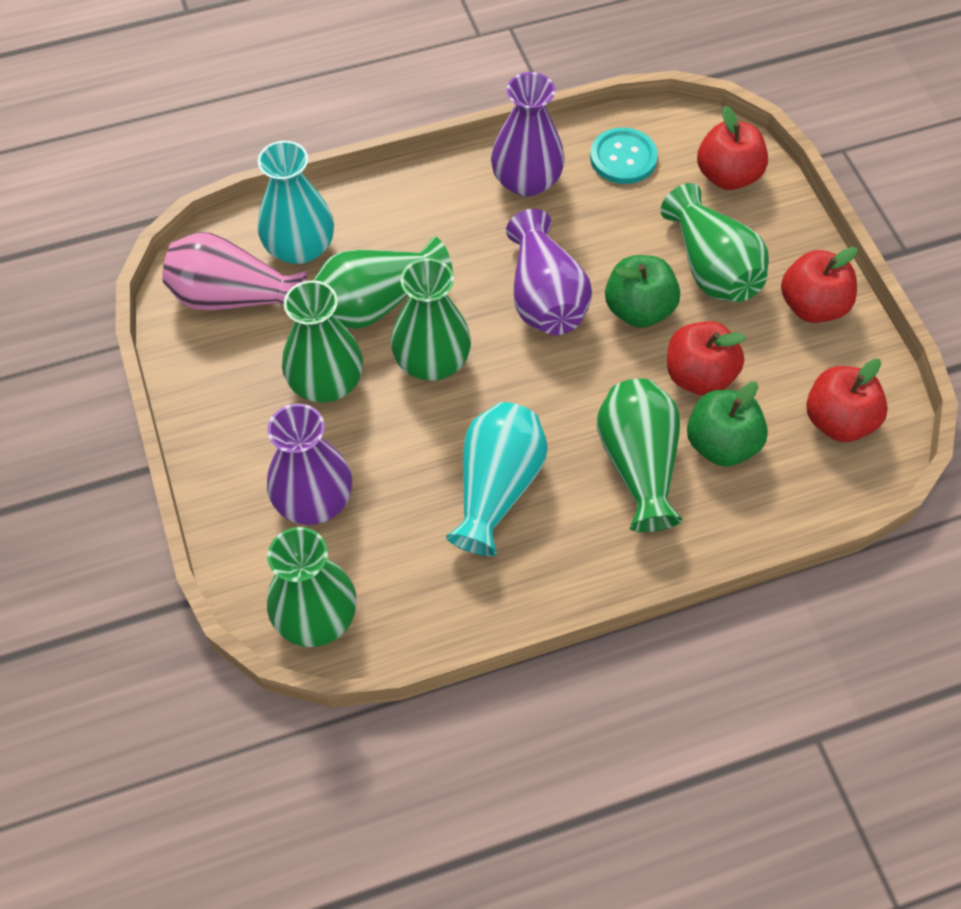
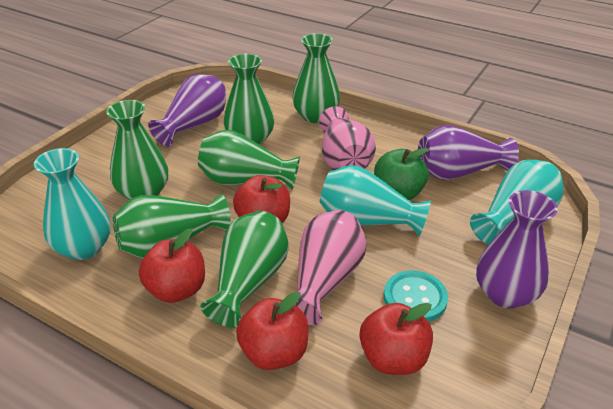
green apple: 2 -> 1
pink vase: 1 -> 2
turquoise vase: 2 -> 3

